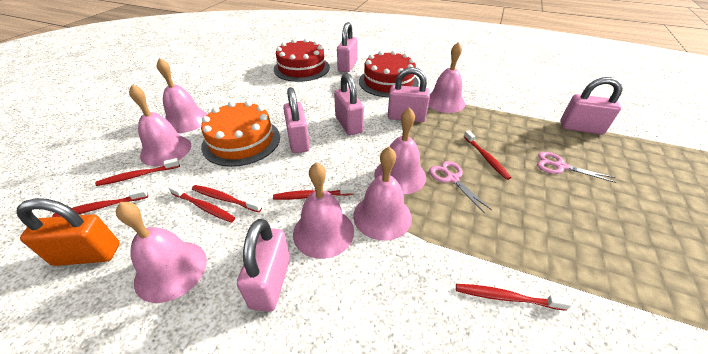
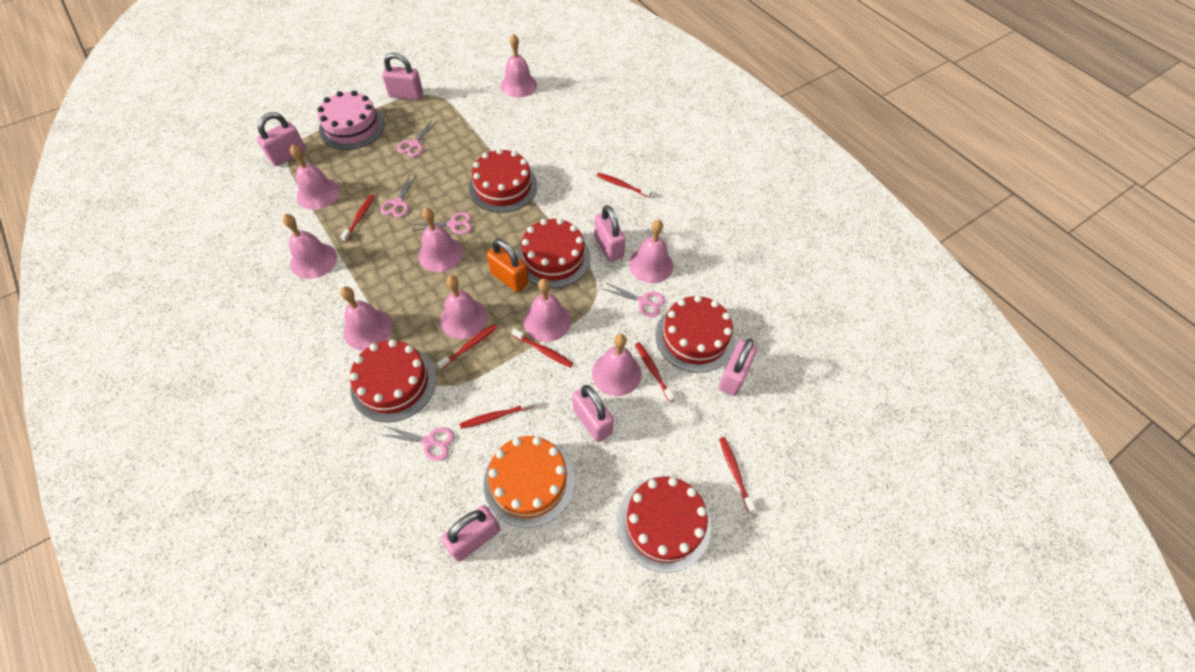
pink bell: 7 -> 9
pink cake: 0 -> 1
pink scissors: 2 -> 5
red cake: 2 -> 5

